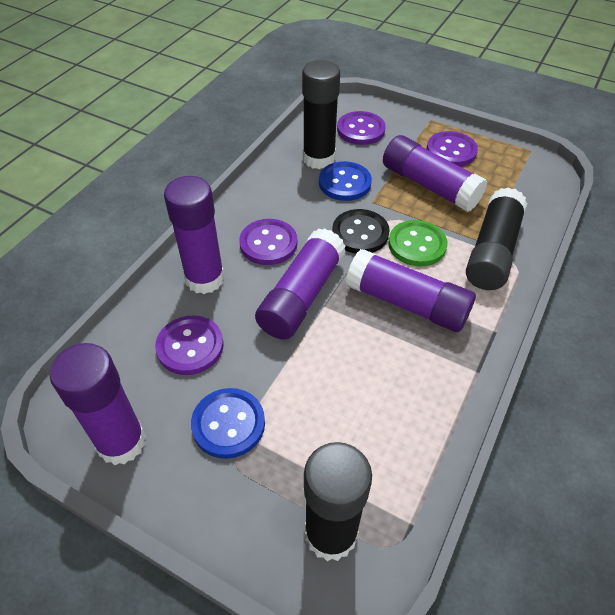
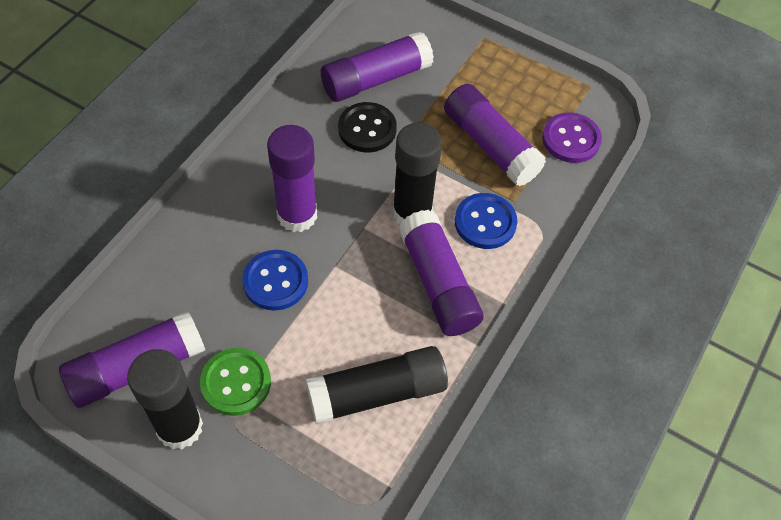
purple button: 4 -> 1

